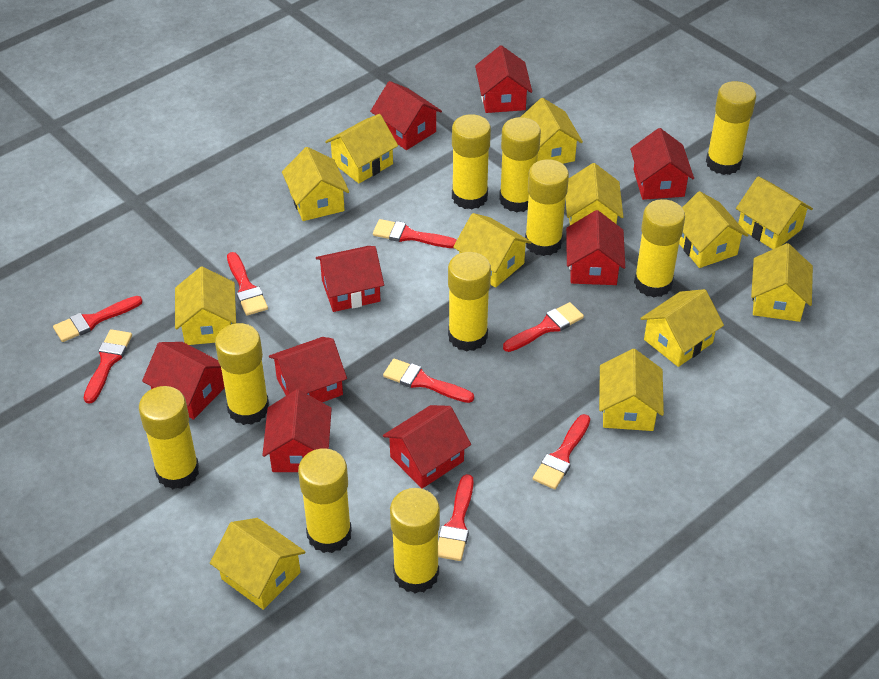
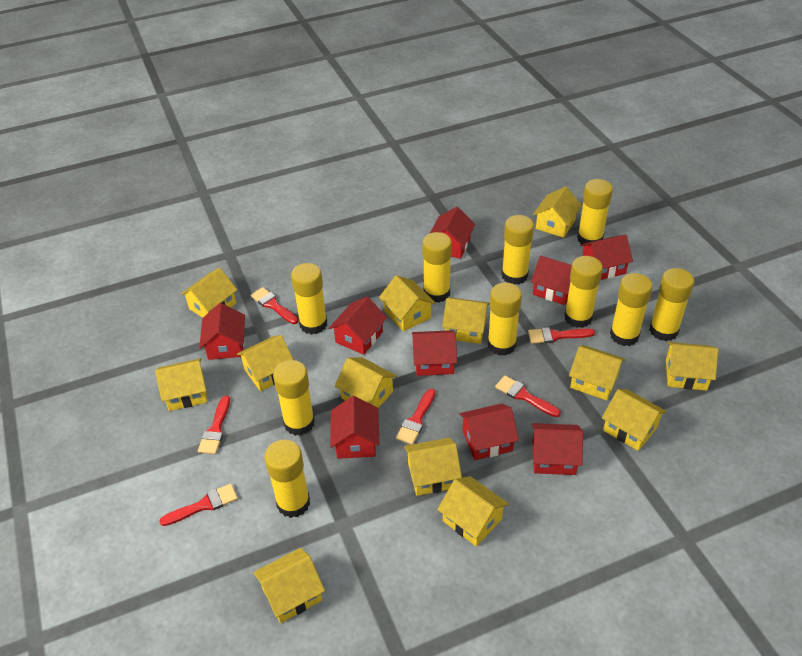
red brush: 8 -> 6
yellow house: 12 -> 13

